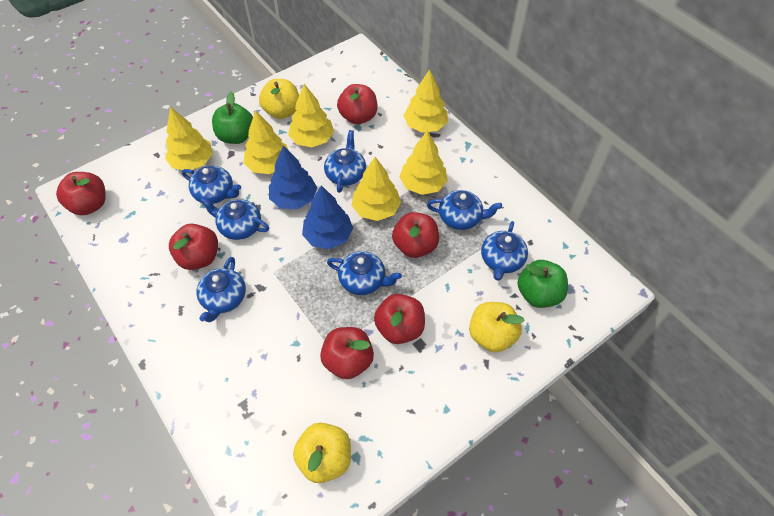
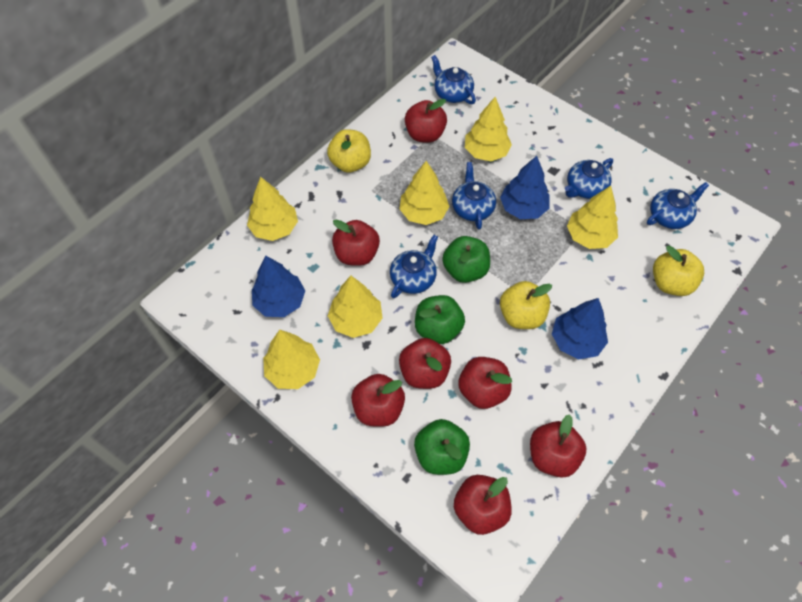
blue teapot: 7 -> 5
blue tree: 2 -> 3
green apple: 2 -> 3
red apple: 6 -> 7

